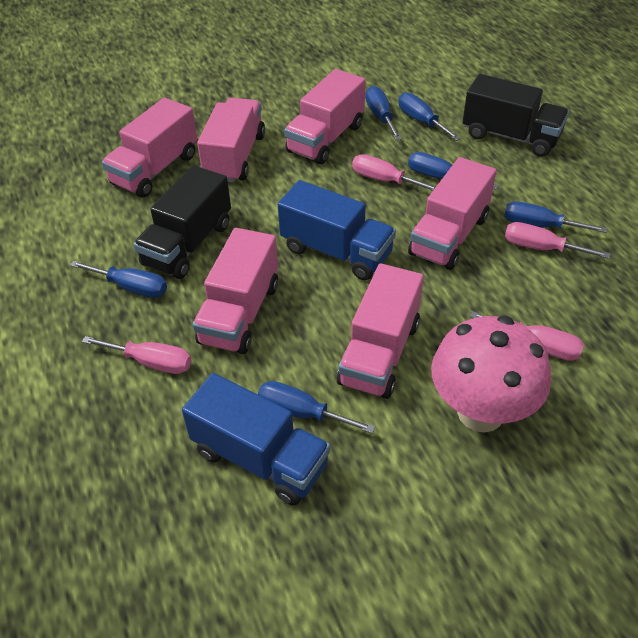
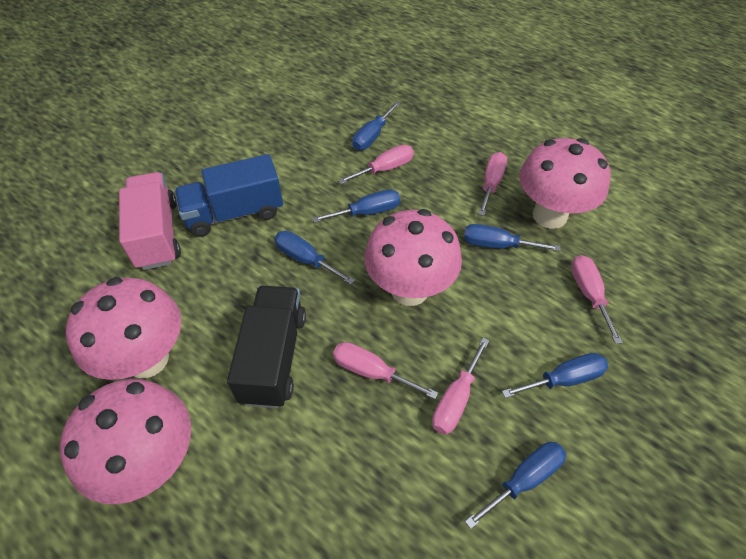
black truck: 2 -> 1
blue truck: 2 -> 1
pink mushroom: 1 -> 4
pink screwdriver: 4 -> 5
pink truck: 6 -> 1

